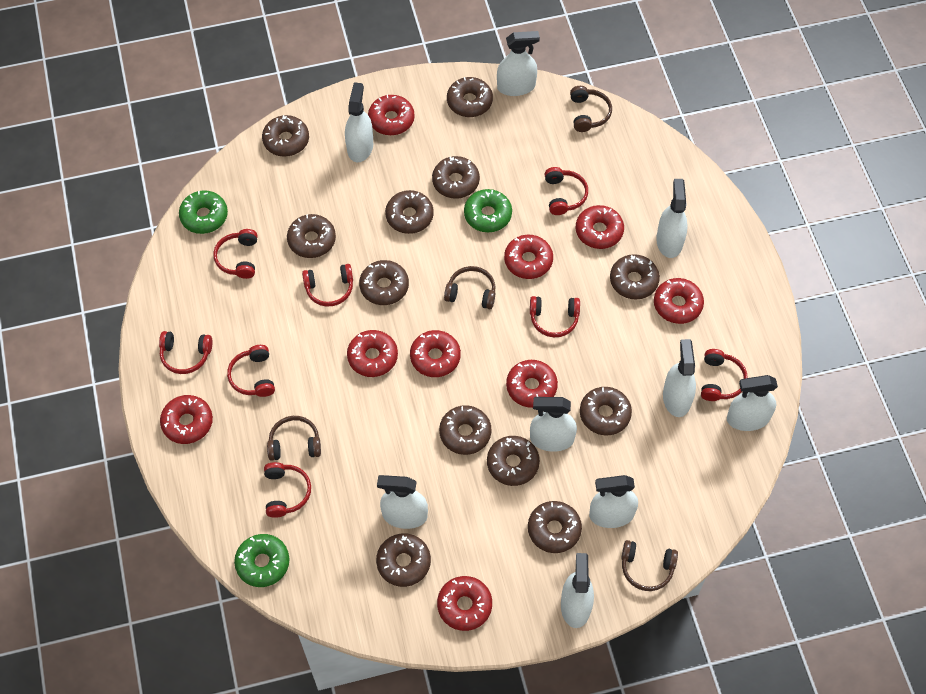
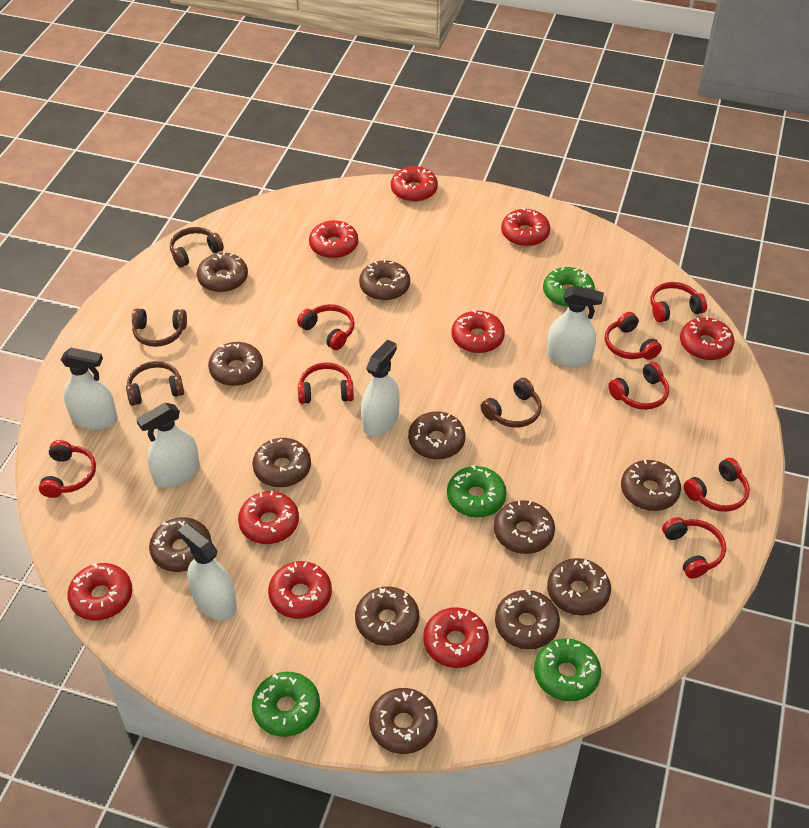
green donut: 3 -> 4
white spray bottle: 9 -> 5

